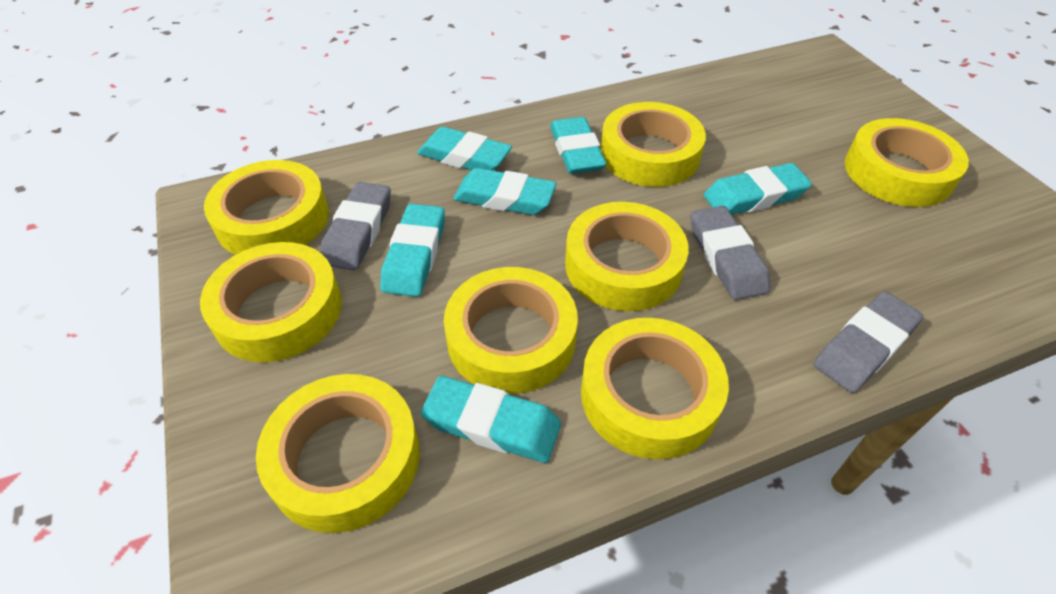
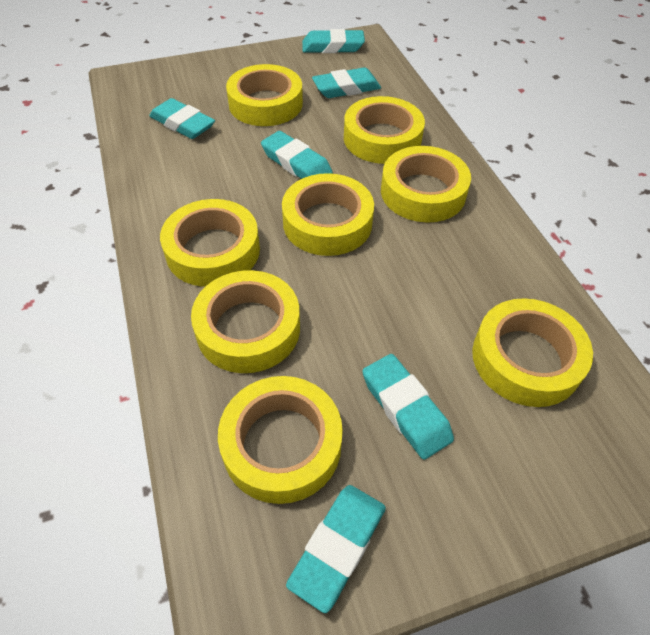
grey eraser: 3 -> 0

